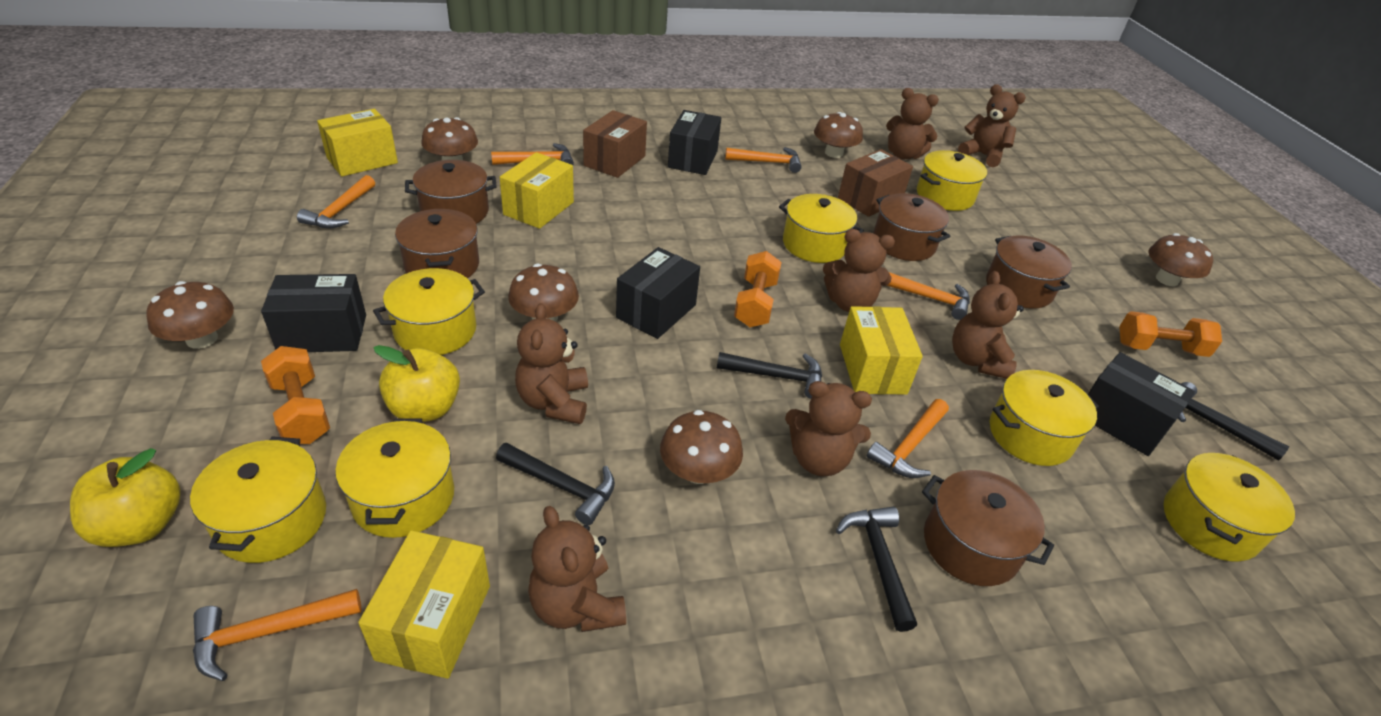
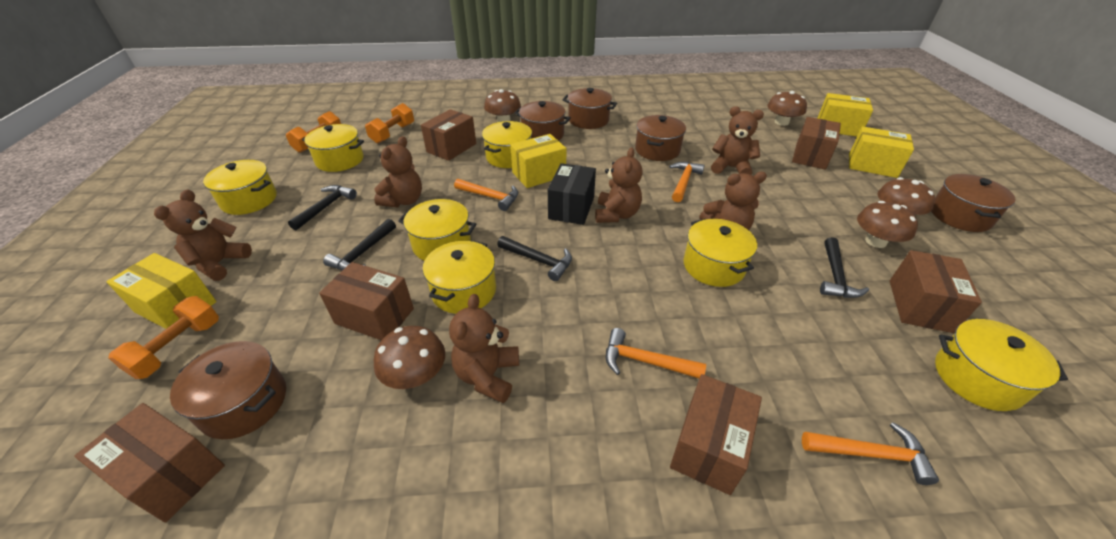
black box: 4 -> 1
brown box: 2 -> 6
brown mushroom: 6 -> 5
brown teddy bear: 7 -> 6
orange hammer: 6 -> 4
yellow apple: 2 -> 0

